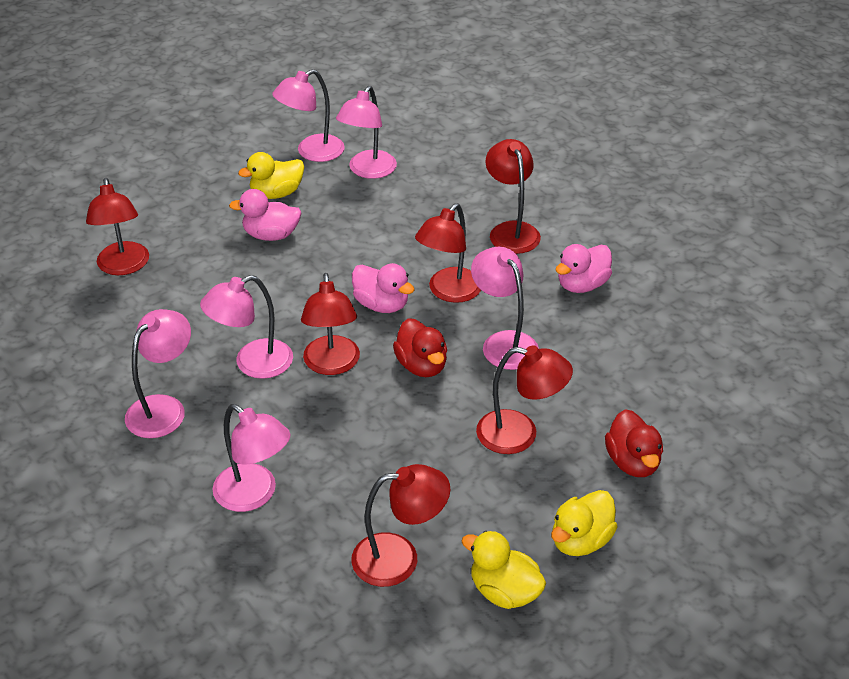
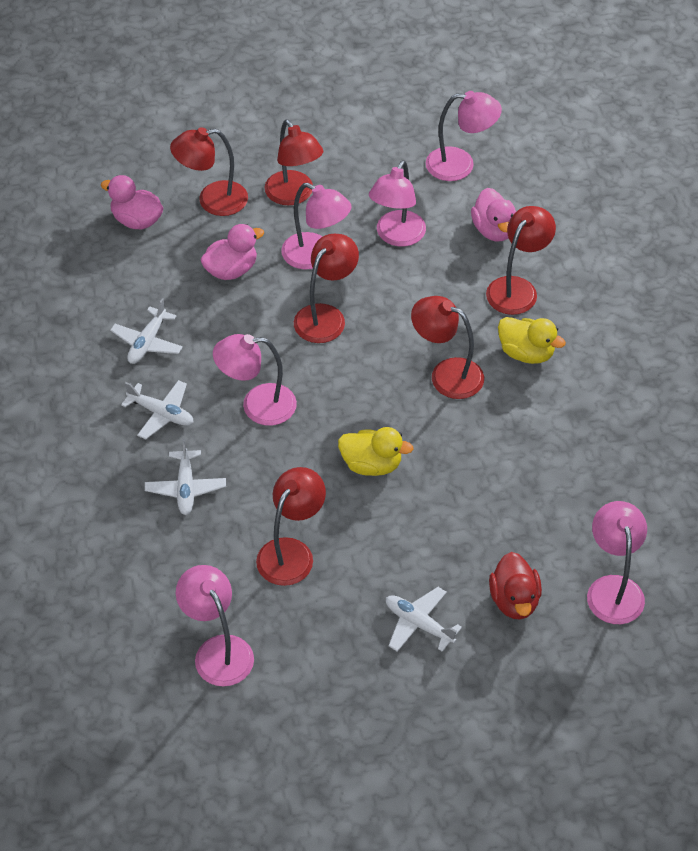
red duck: 2 -> 1
white plane: 0 -> 4
yellow duck: 3 -> 2

